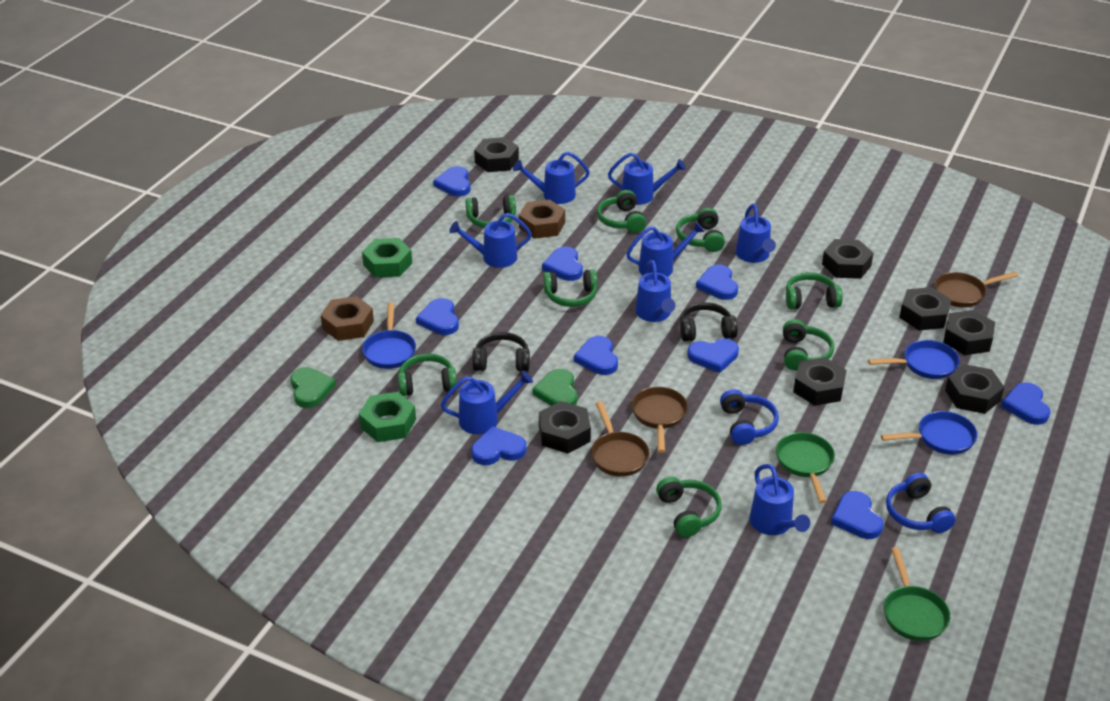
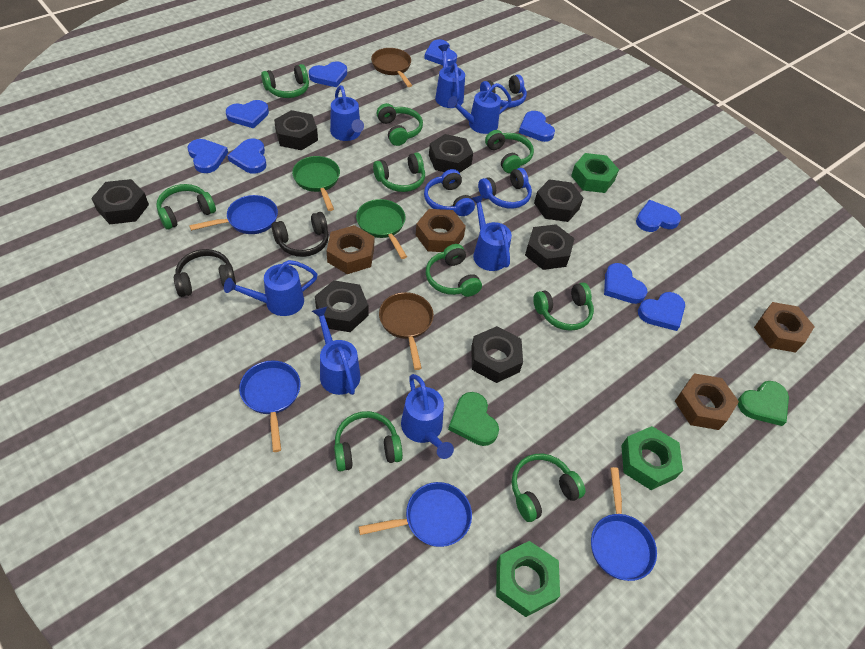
blue headphones: 2 -> 3
blue pan: 3 -> 4
blue watering can: 8 -> 7
brown nut: 2 -> 4
brown pan: 3 -> 2
green headphones: 8 -> 9
green nut: 2 -> 3

